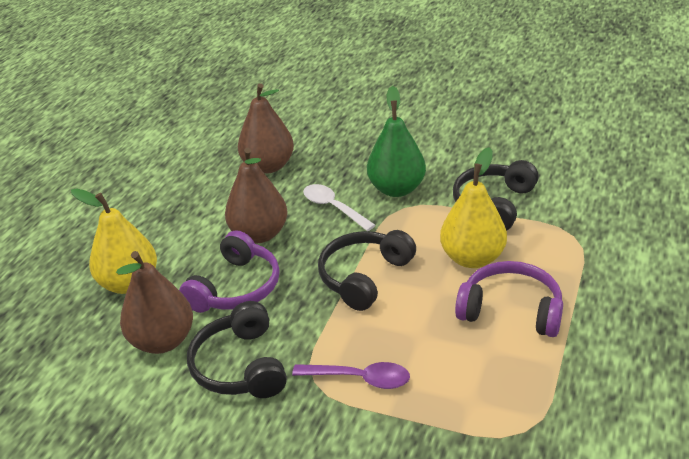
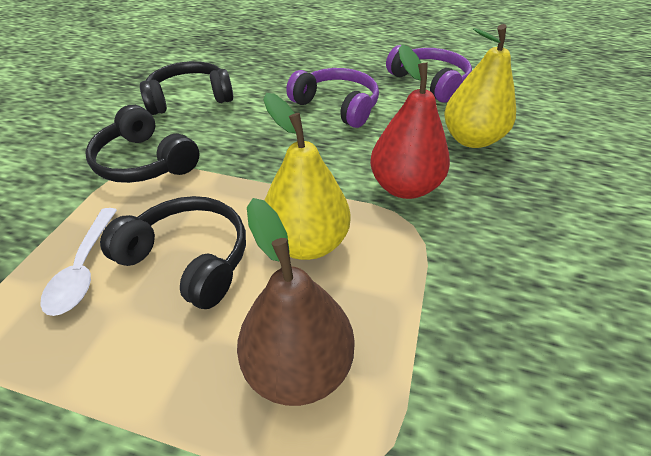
brown pear: 3 -> 1
green pear: 1 -> 0
purple spoon: 1 -> 0
red pear: 0 -> 1

